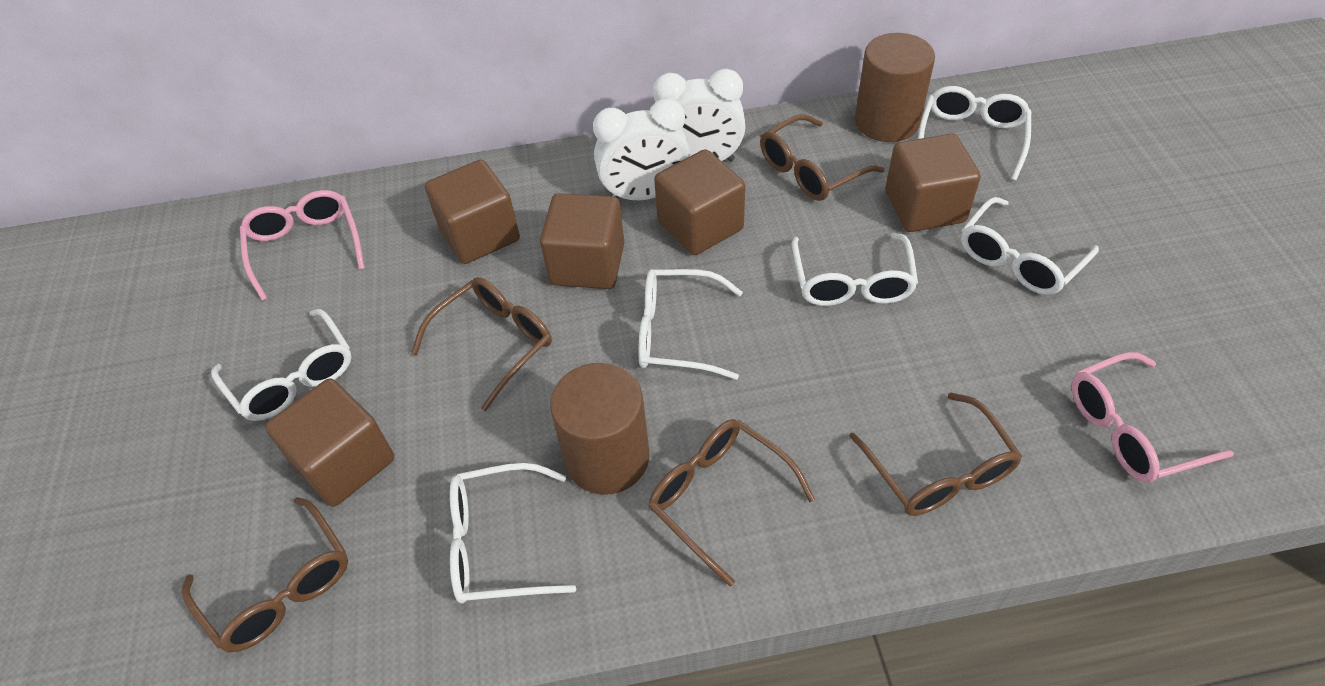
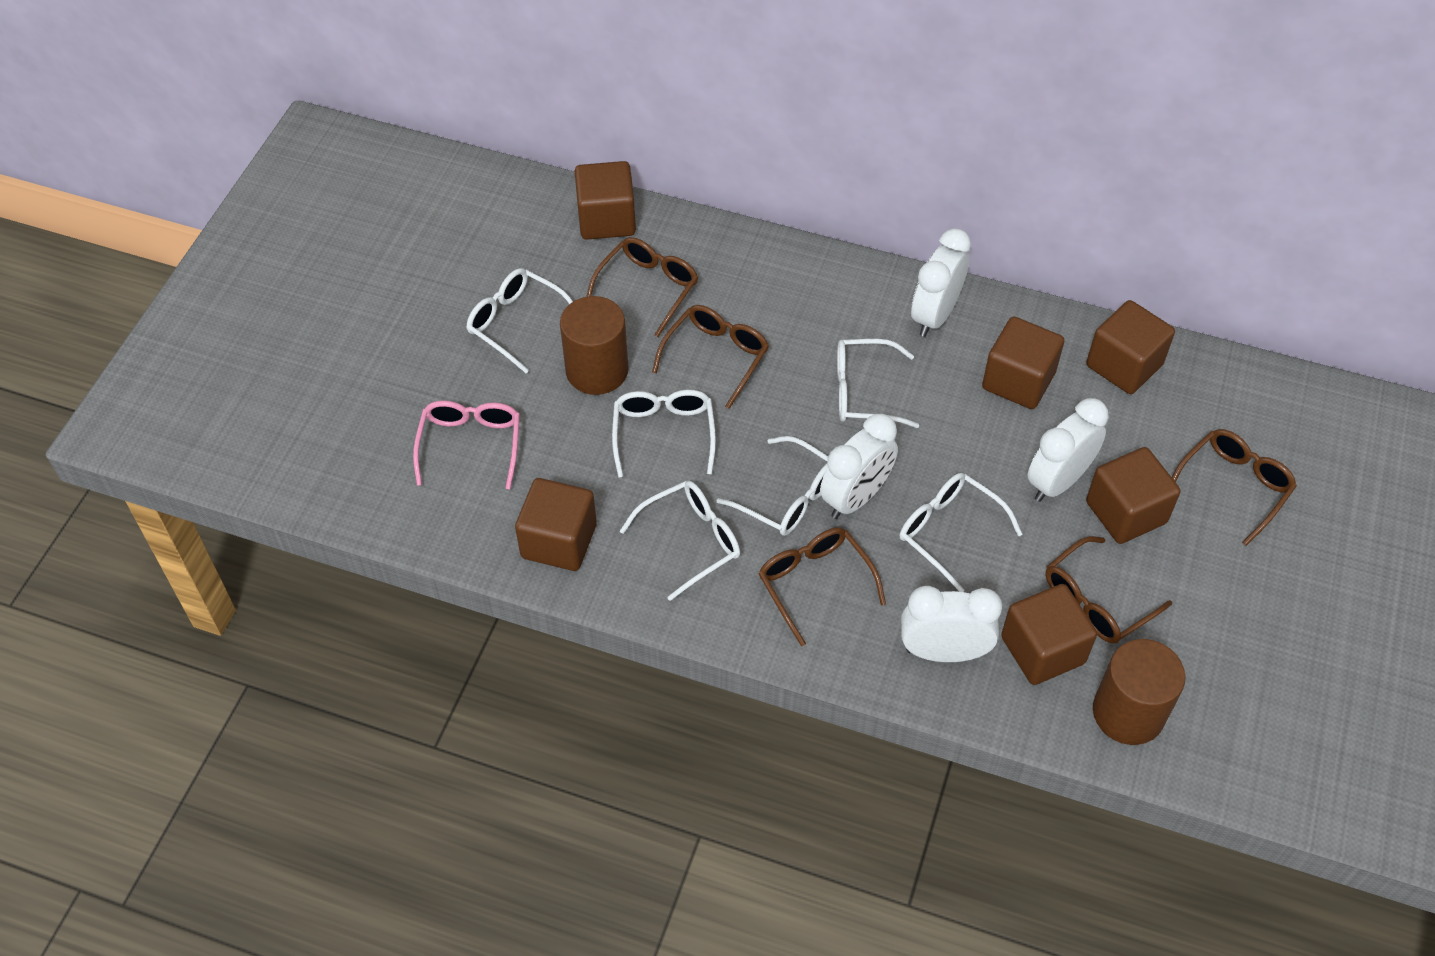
brown cube: 5 -> 6
pink glasses: 2 -> 1
white clock: 2 -> 4

